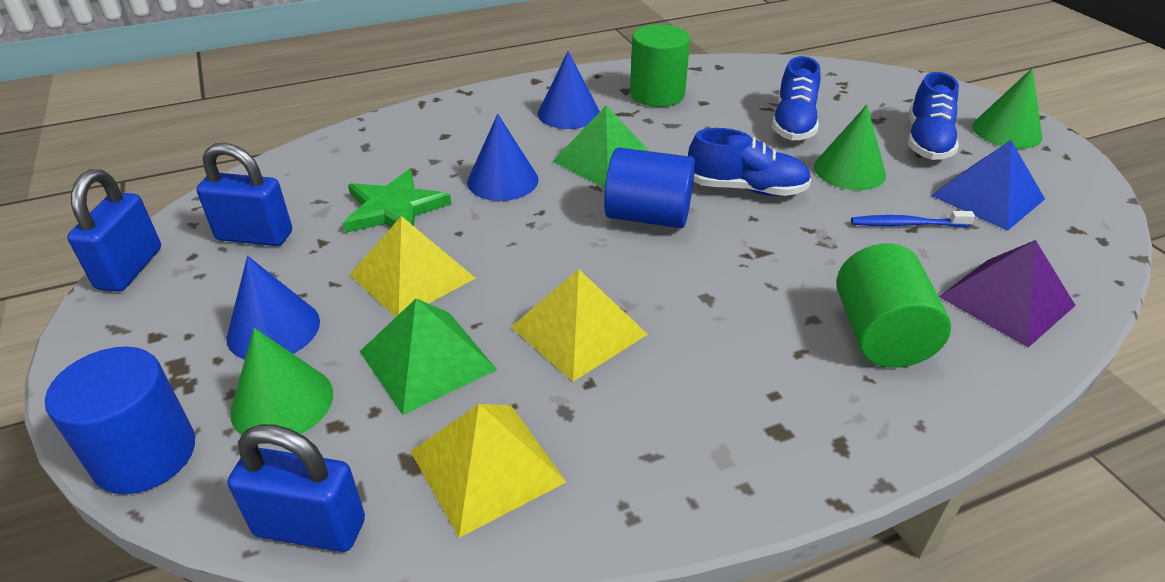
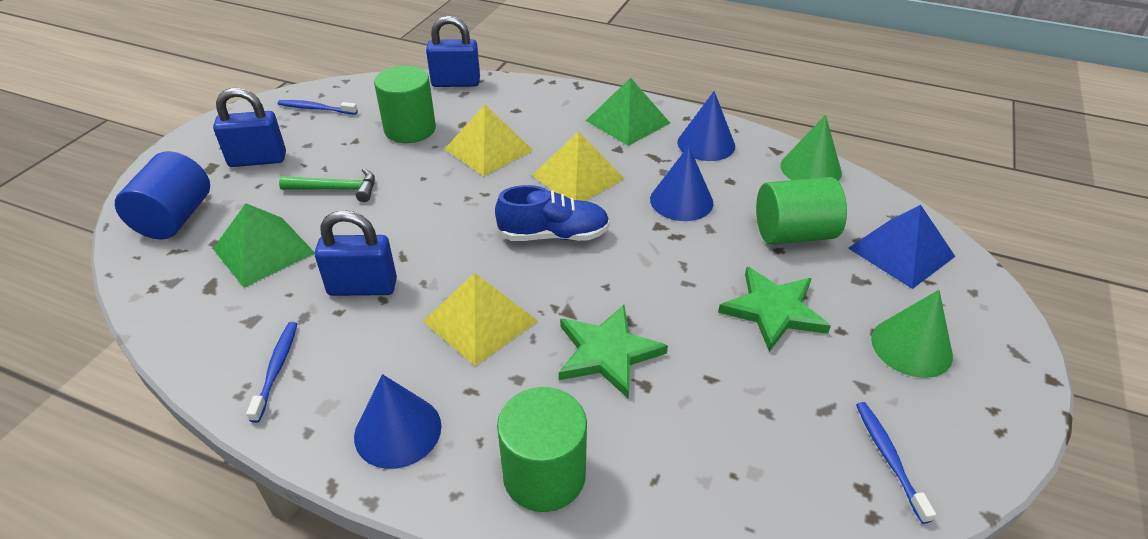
blue cylinder: 2 -> 1
blue shoe: 3 -> 1
blue toothbrush: 1 -> 3
green cone: 3 -> 2
green cylinder: 2 -> 3
green hammer: 0 -> 1
green star: 1 -> 2
purple pyramid: 1 -> 0

